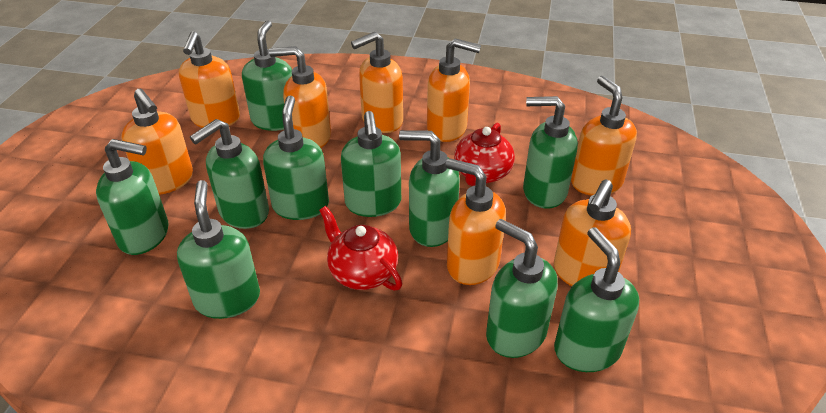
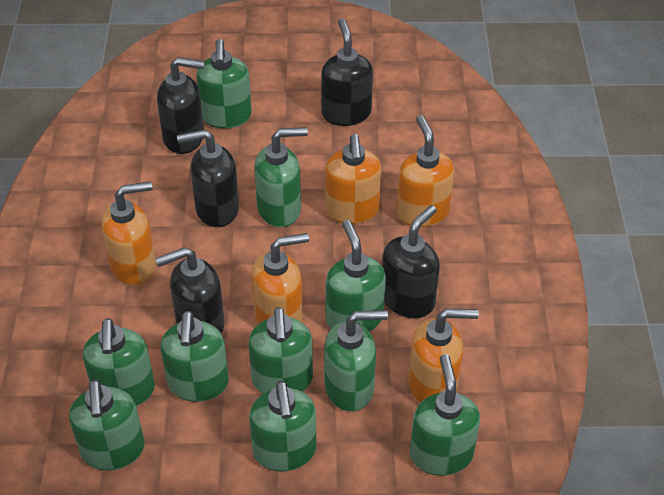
black soap dispenser: 0 -> 5
orange soap dispenser: 8 -> 5
red teapot: 2 -> 0

